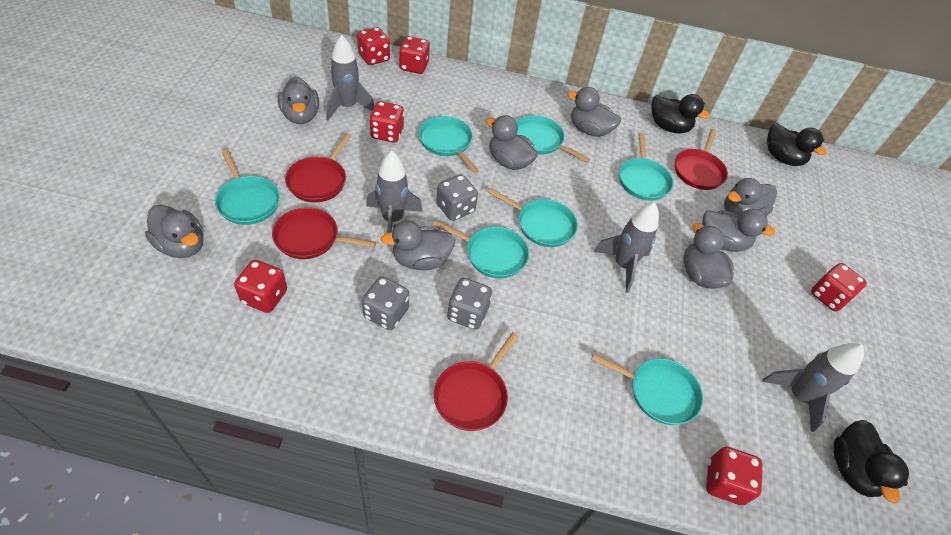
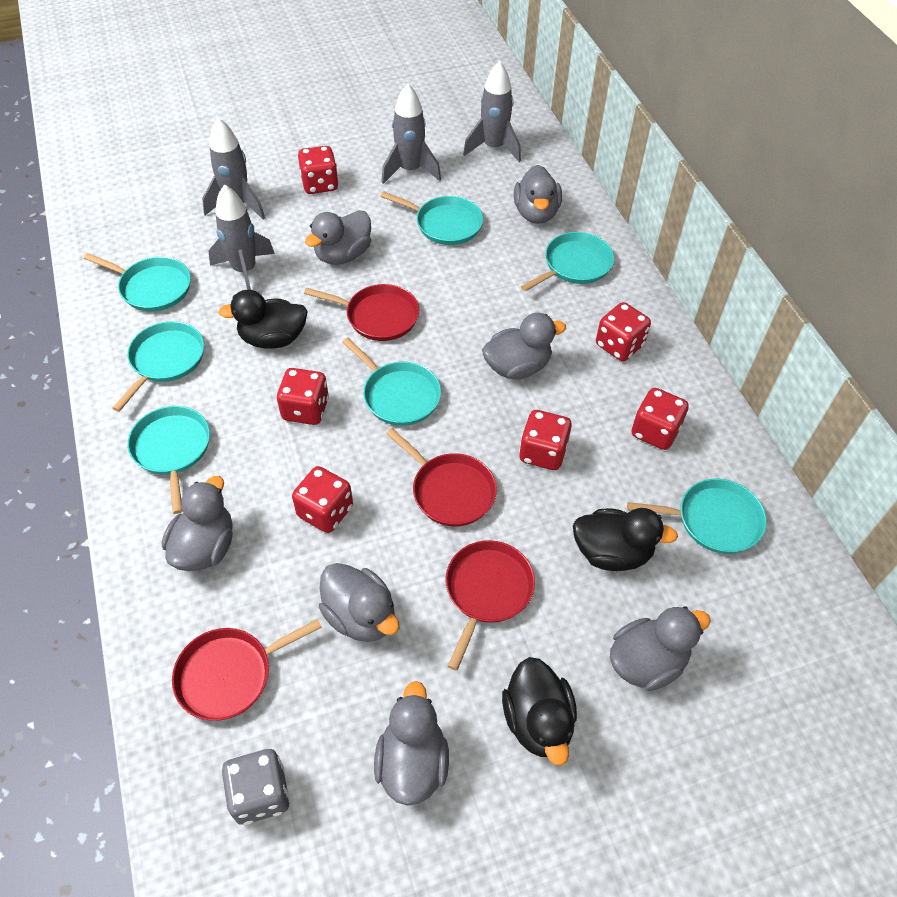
grey dice: 3 -> 1
grey duck: 8 -> 7

